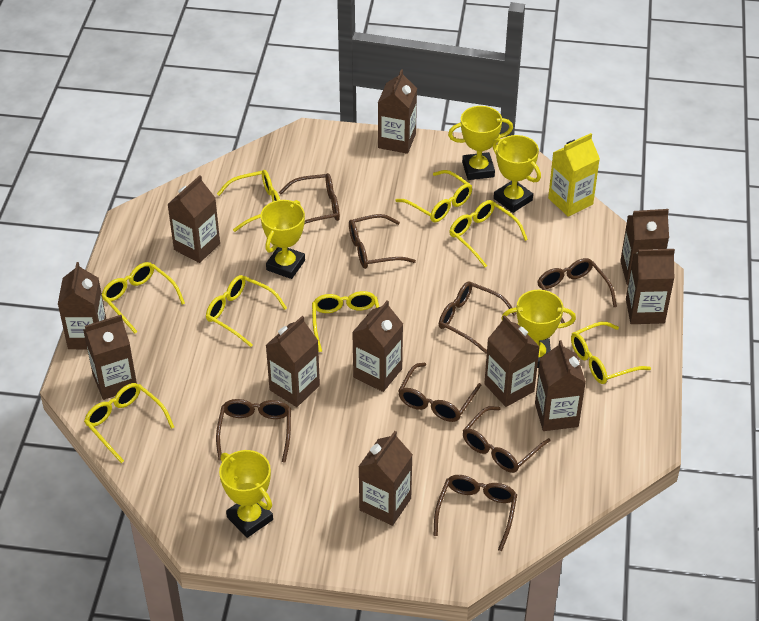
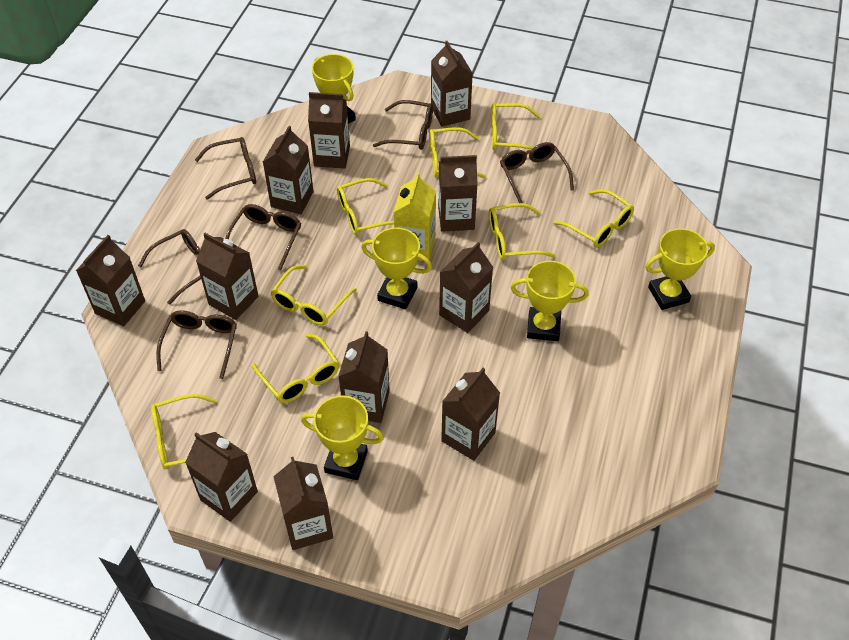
brown glasses: 8 -> 6

